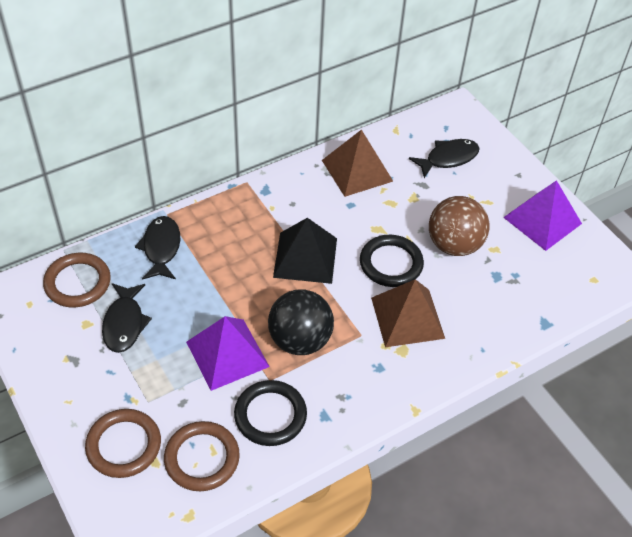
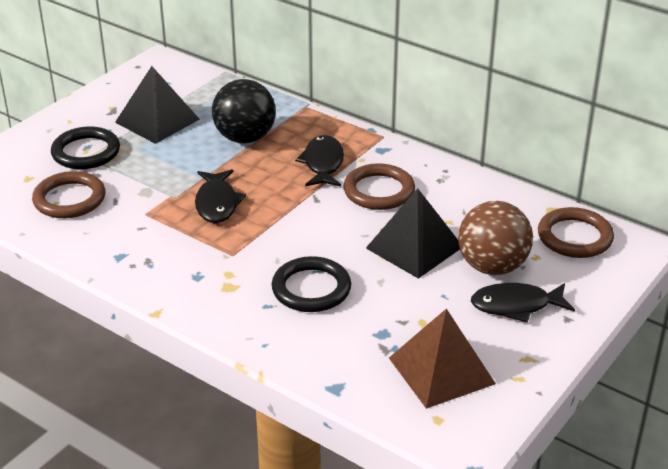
black pyramid: 1 -> 2
brown pyramid: 2 -> 1
purple pyramid: 2 -> 0

